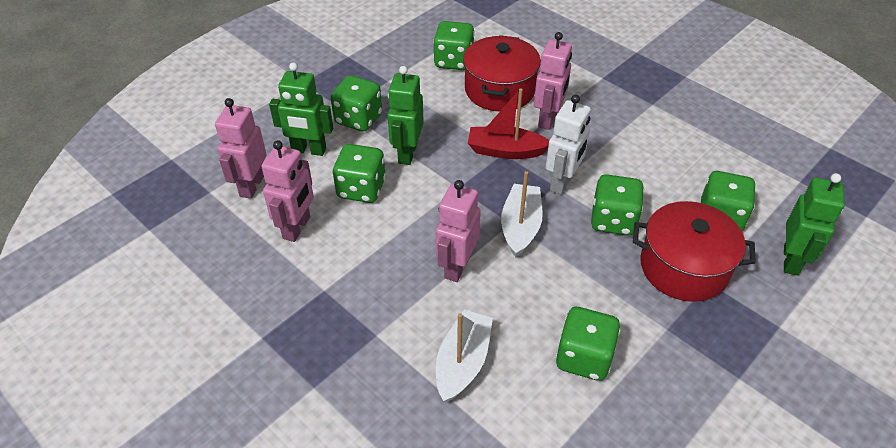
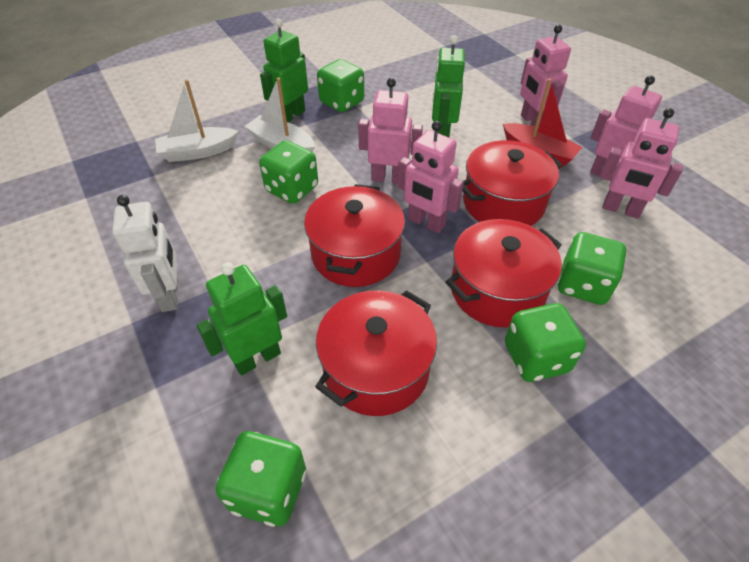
green dice: 6 -> 5
pink robot: 4 -> 5
red pot: 2 -> 4

